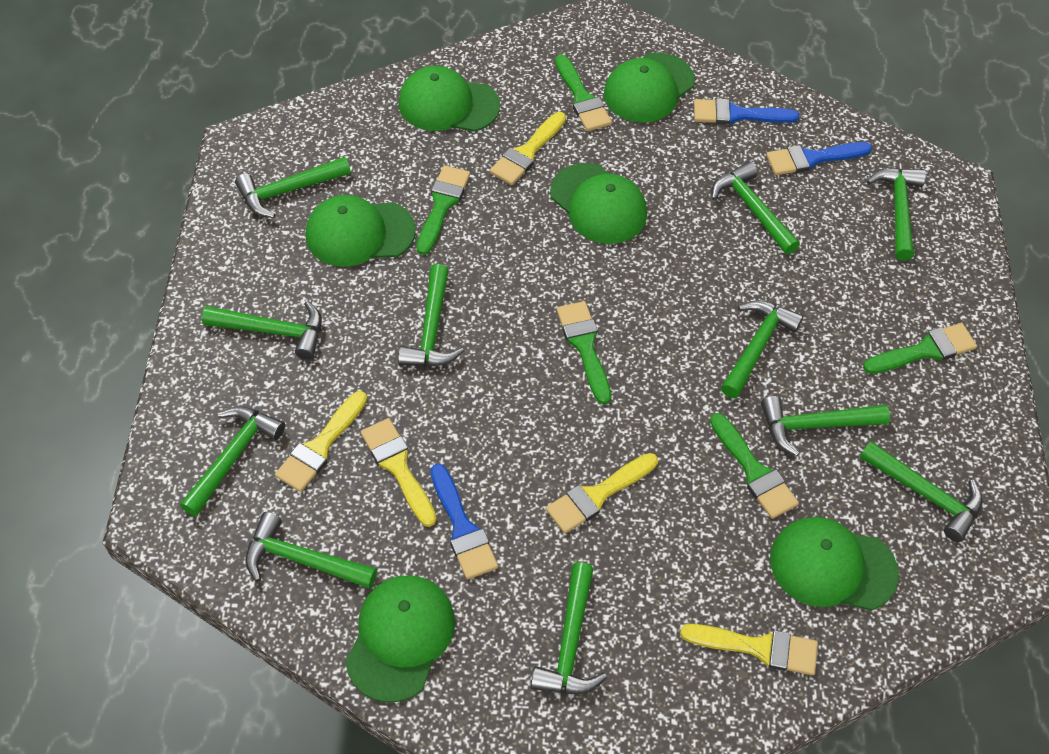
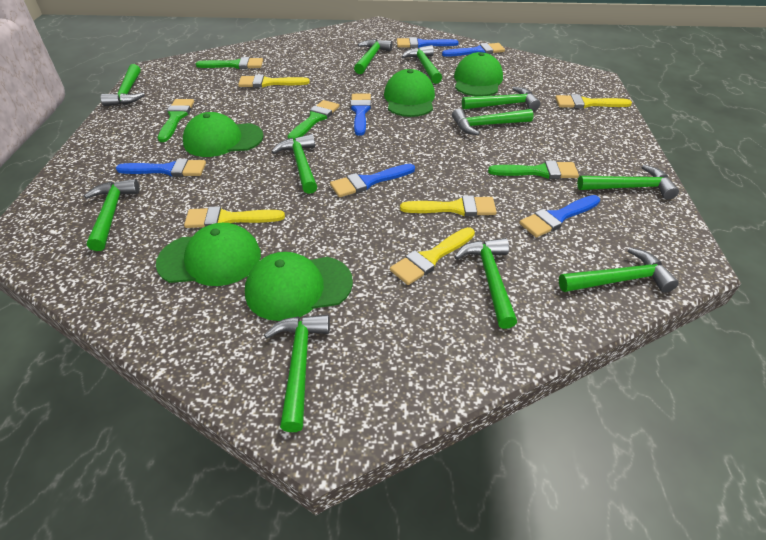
blue brush: 3 -> 6
green brush: 5 -> 4
green cap: 6 -> 5

